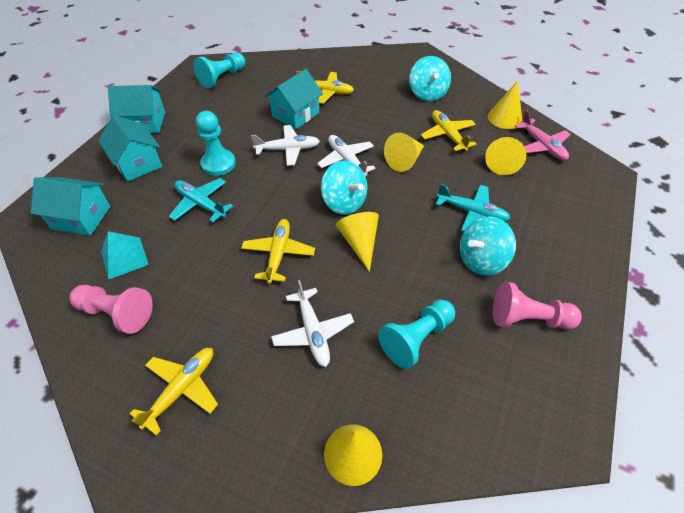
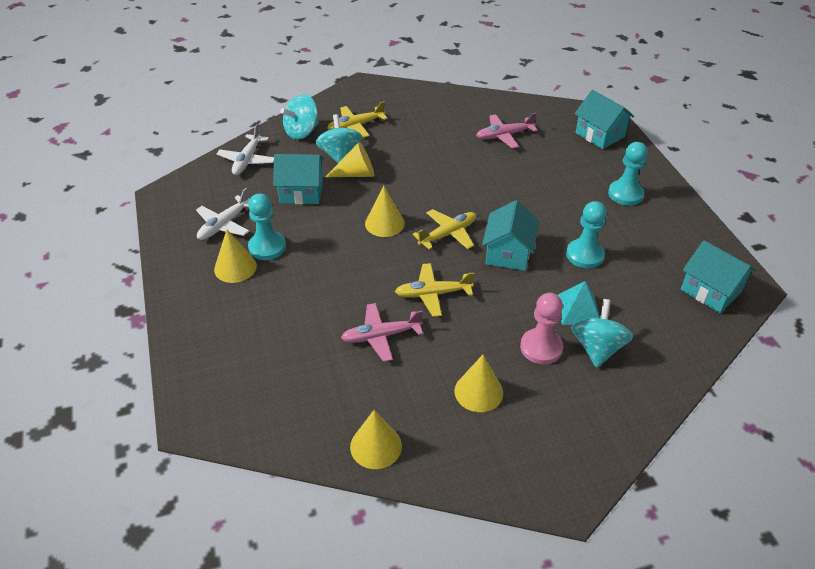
pink pawn: 2 -> 1
pink plane: 1 -> 2
turquoise plane: 2 -> 0
white plane: 3 -> 2
yellow plane: 4 -> 3

